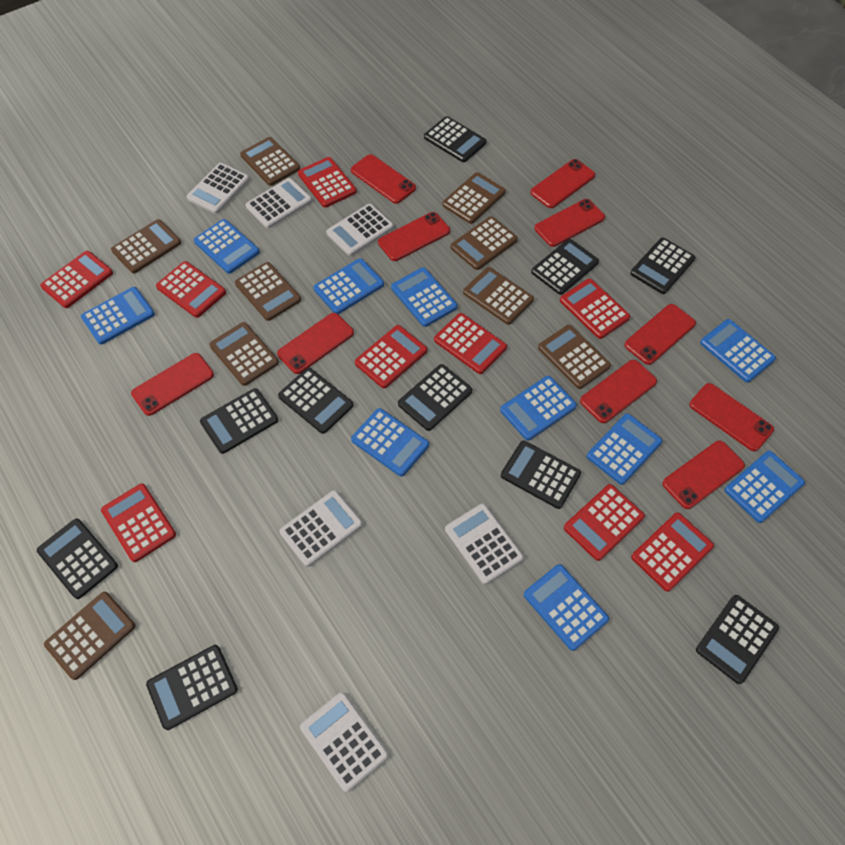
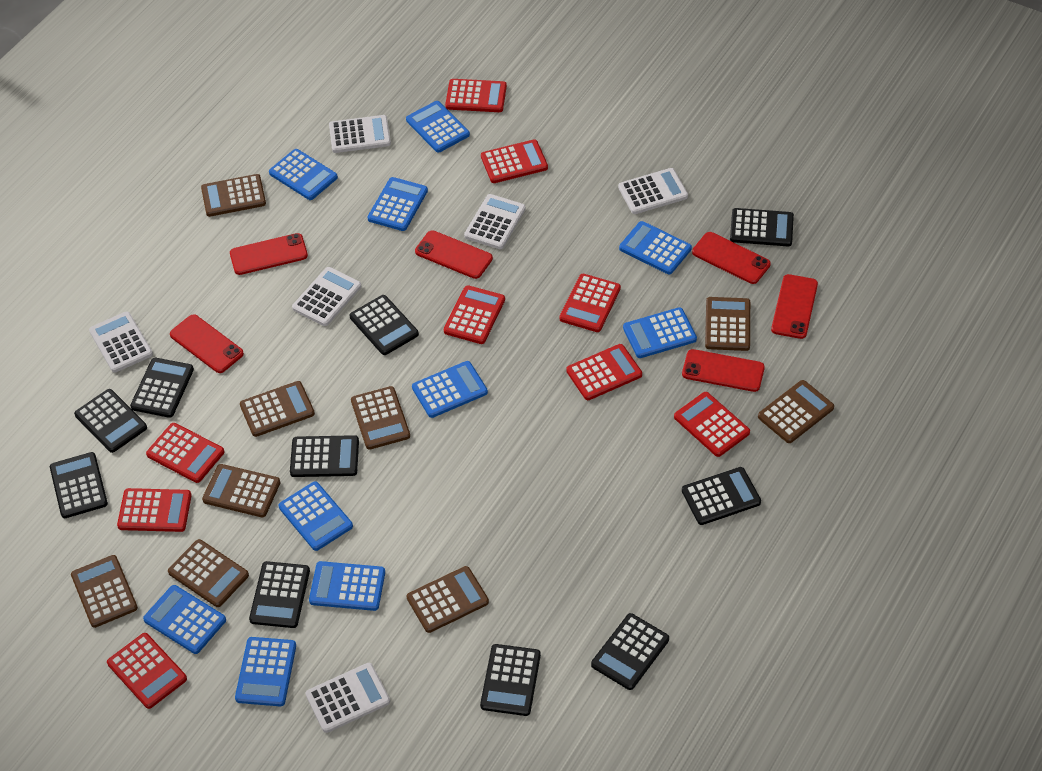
red phone: 10 -> 6

